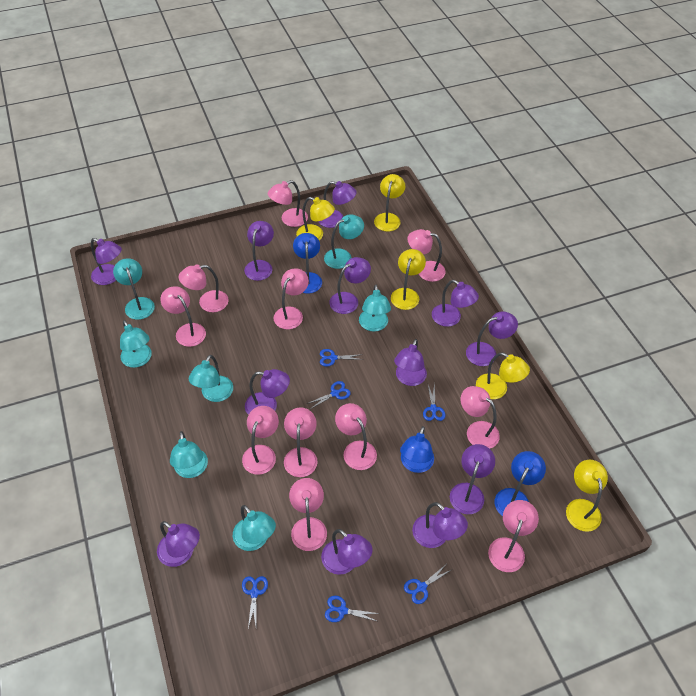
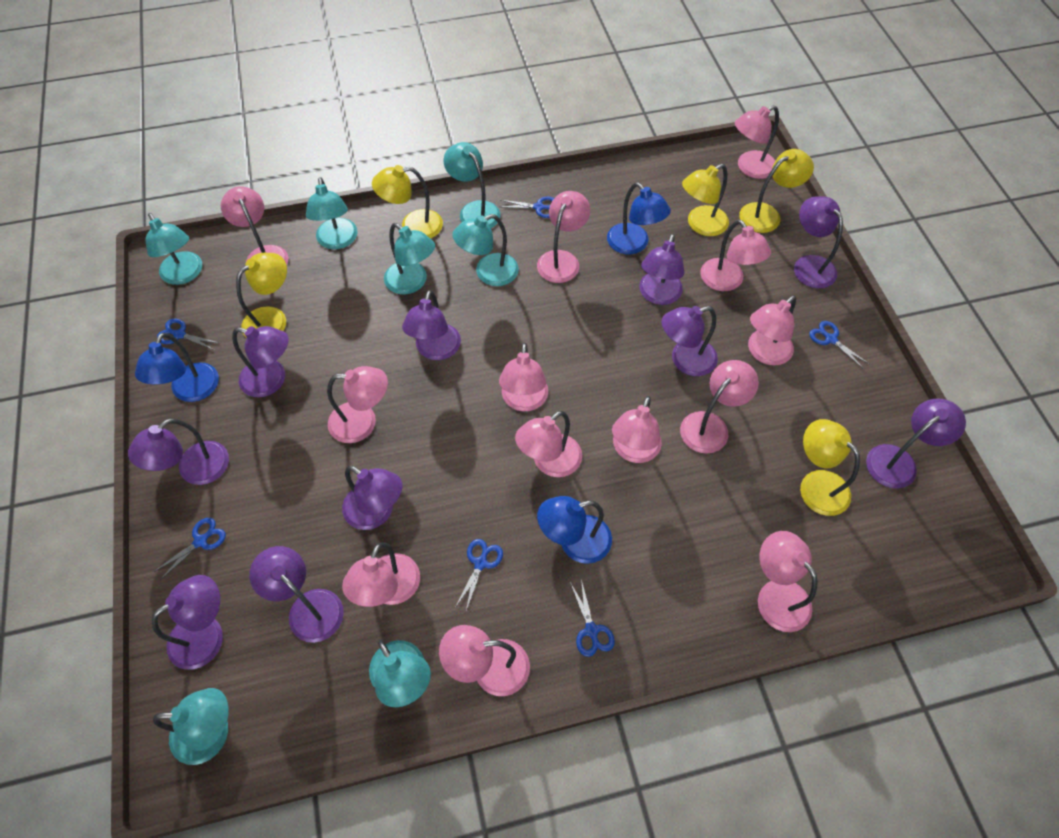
pink lamp: 11 -> 13
purple lamp: 12 -> 10

